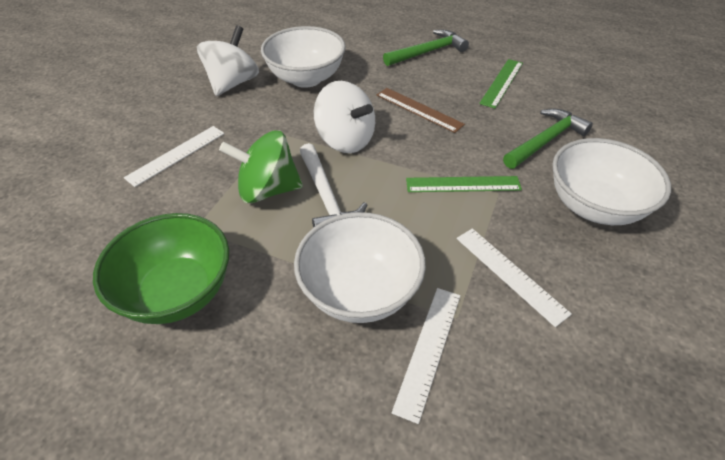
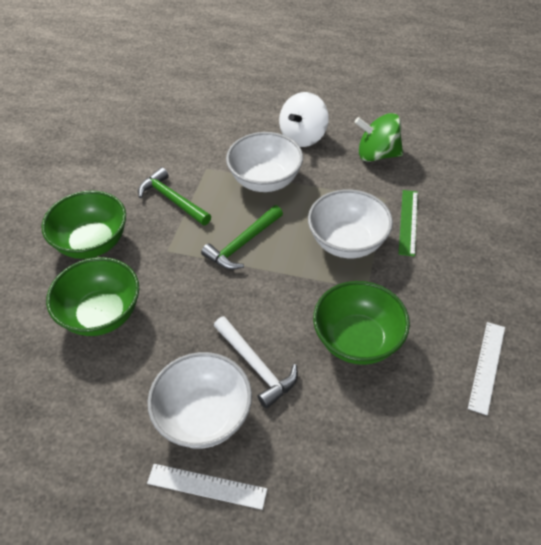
brown ruler: 1 -> 0
green bowl: 1 -> 3
green ruler: 2 -> 1
white ruler: 3 -> 2
white spinning top: 2 -> 1

